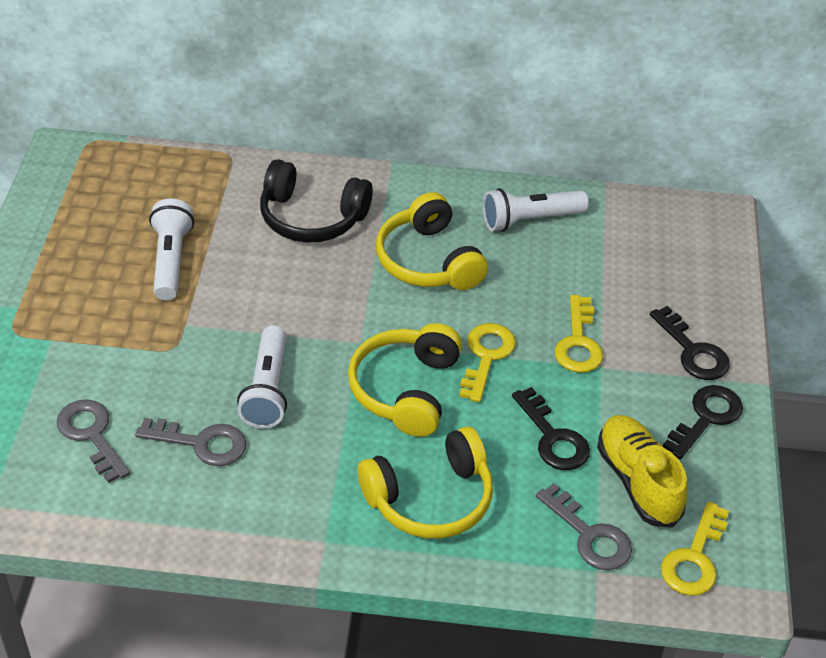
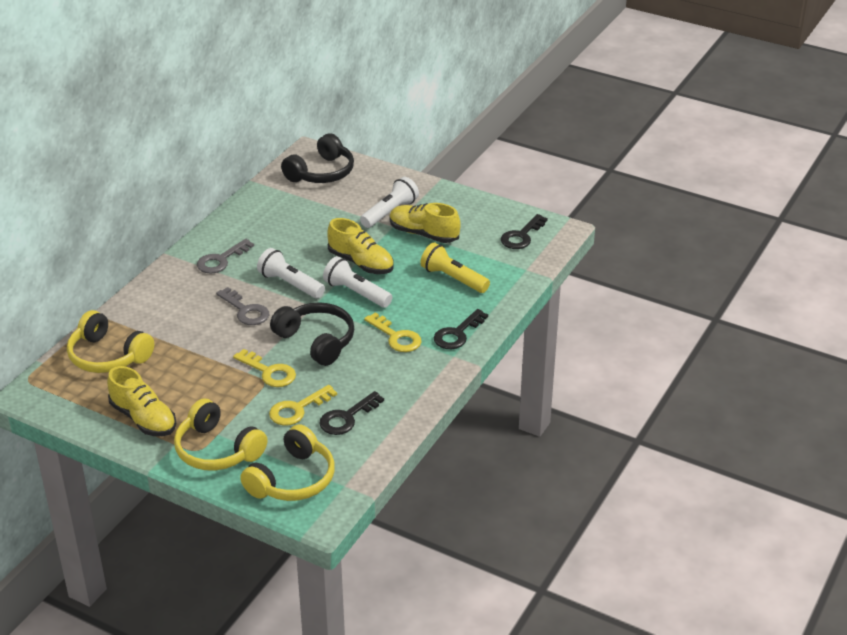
black headphones: 1 -> 2
grey key: 3 -> 2
yellow flashlight: 0 -> 1
yellow shoe: 1 -> 3

